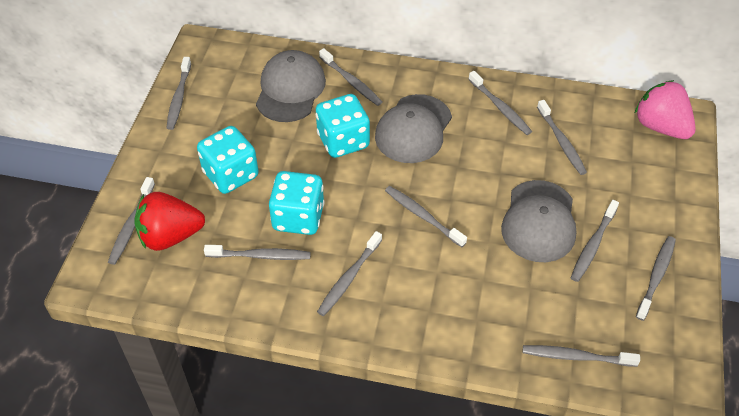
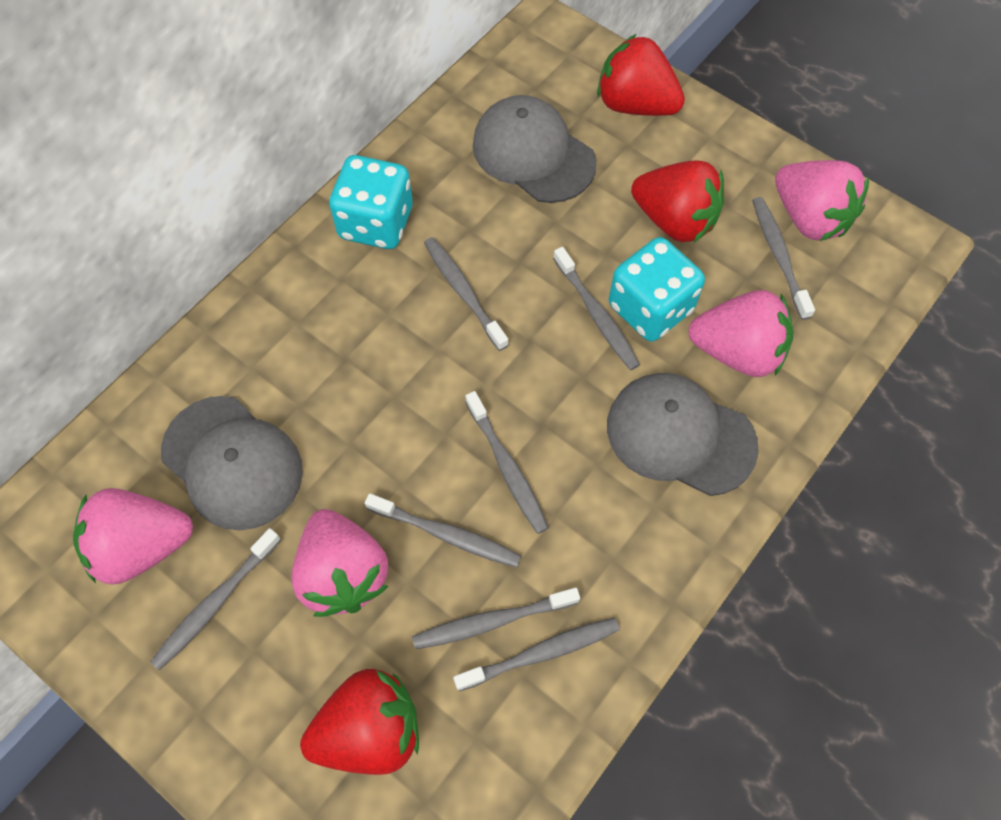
grey toothbrush: 11 -> 8
pink strawberry: 1 -> 4
red strawberry: 1 -> 3
turquoise dice: 3 -> 2

